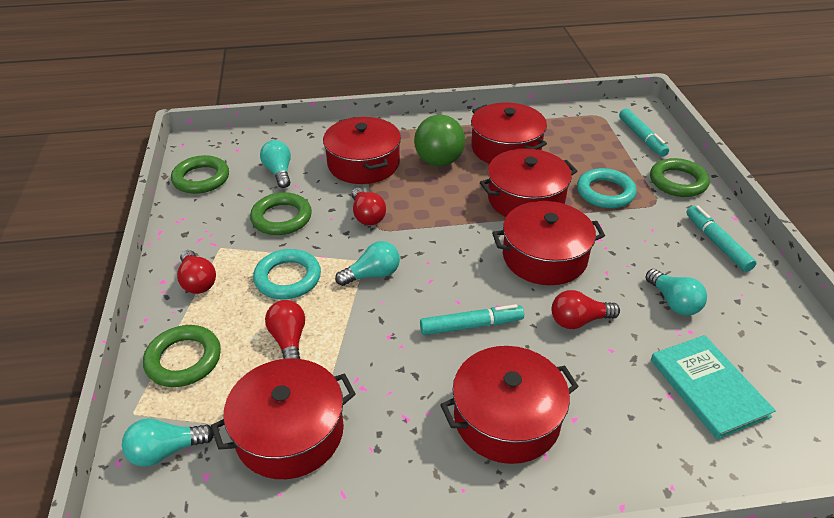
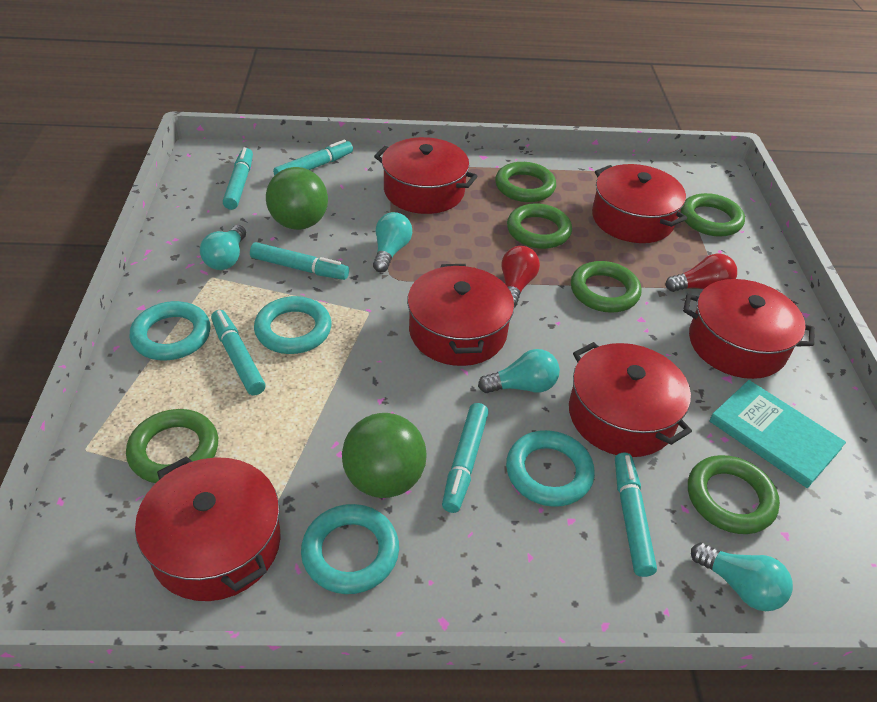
green ball: 1 -> 2
green ring: 4 -> 6
red light bulb: 4 -> 2
turquoise marker: 3 -> 6
turquoise ring: 2 -> 4

